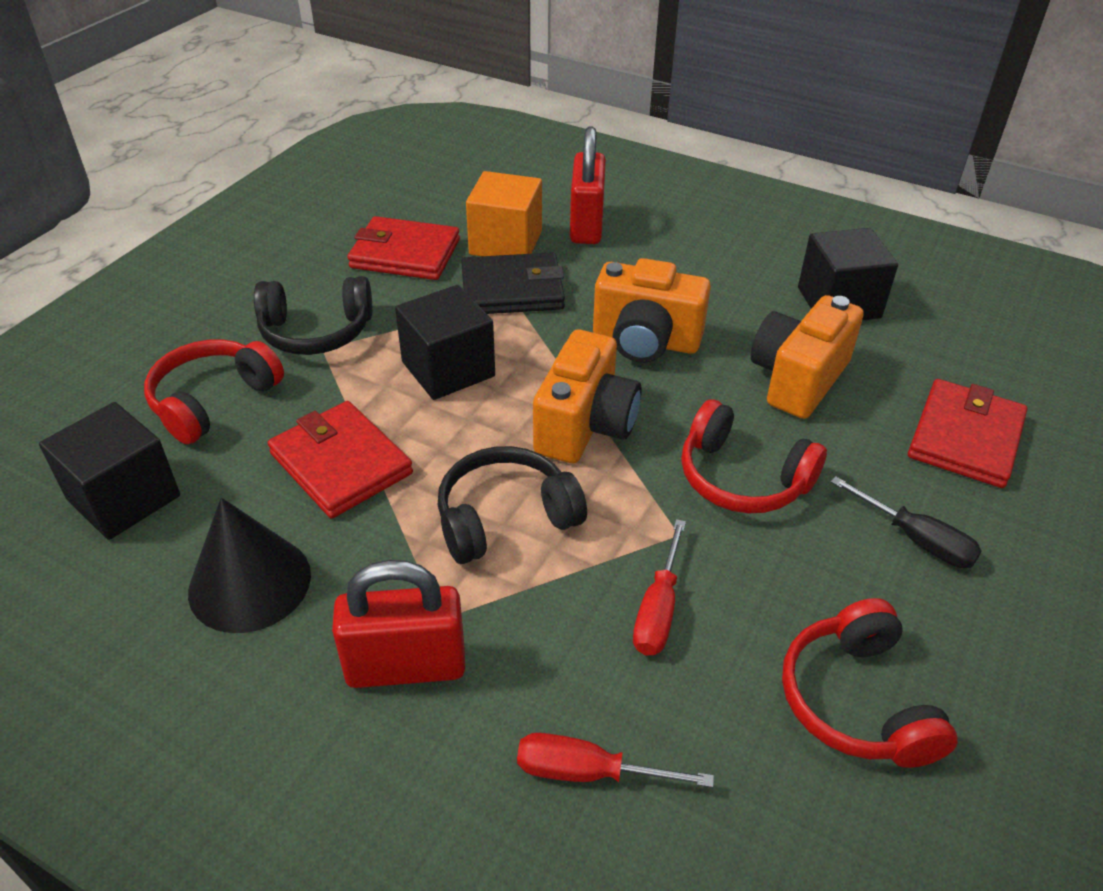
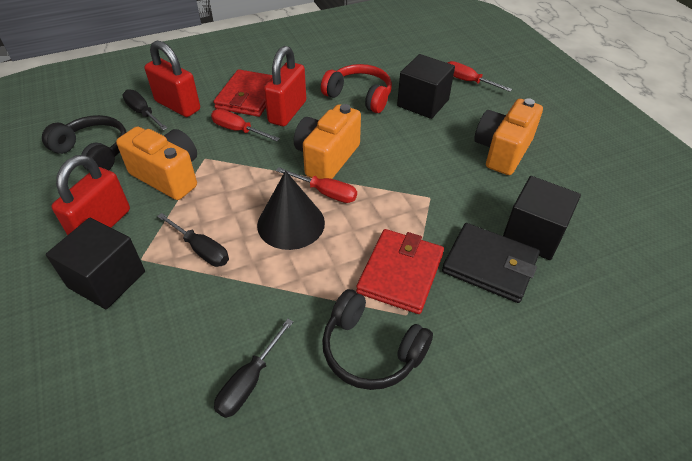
black screwdriver: 1 -> 3
orange cube: 1 -> 0
red headphones: 3 -> 1
red padlock: 2 -> 3
red screwdriver: 2 -> 3
red wallet: 3 -> 2

